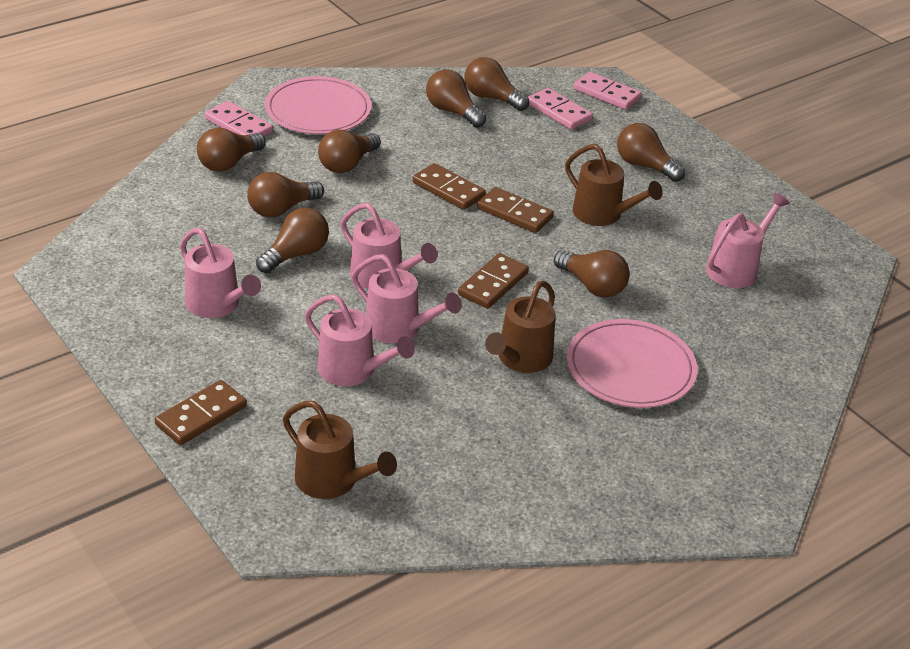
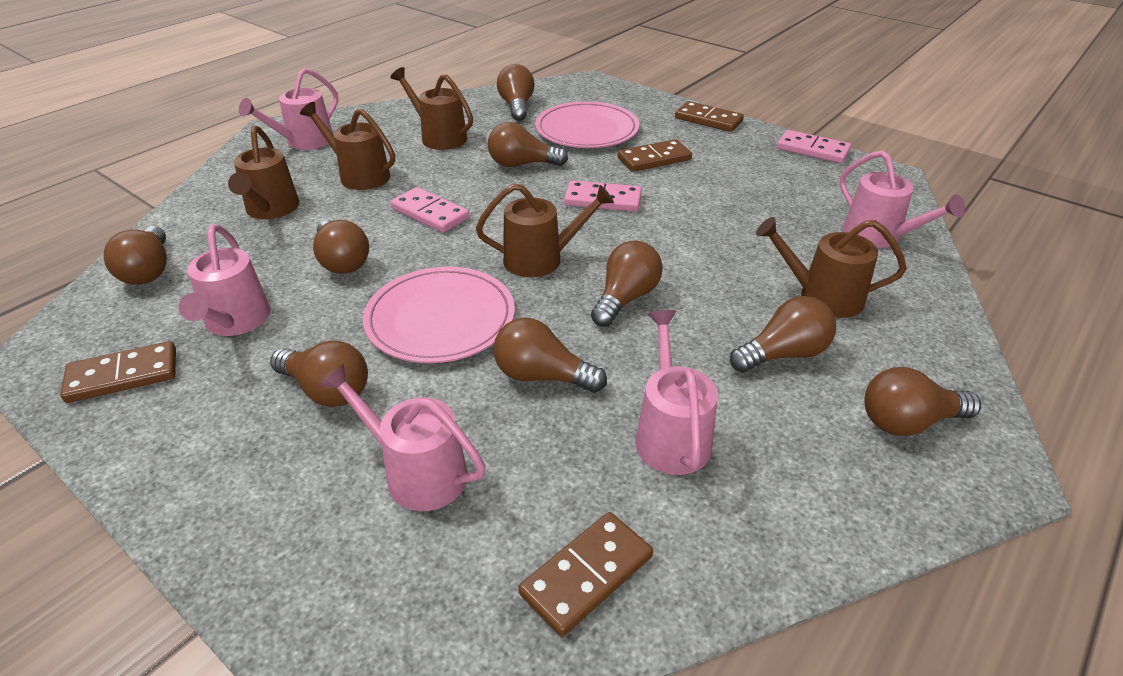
brown light bulb: 8 -> 9
brown watering can: 3 -> 5

